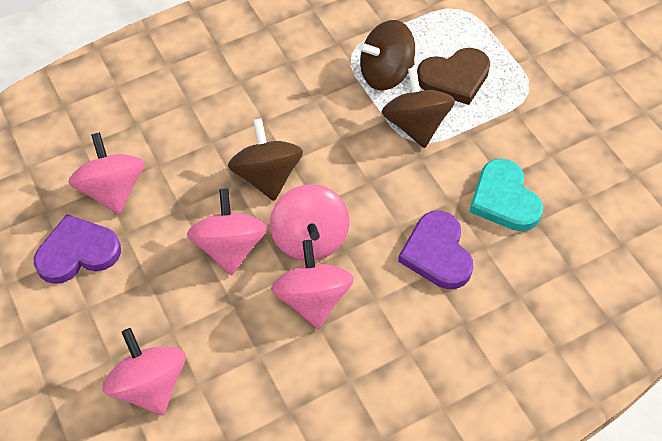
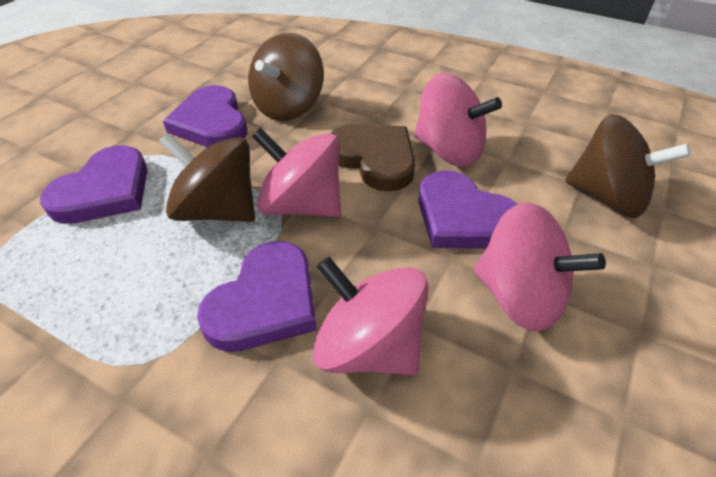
pink spinning top: 5 -> 4
purple heart: 2 -> 4
turquoise heart: 1 -> 0

